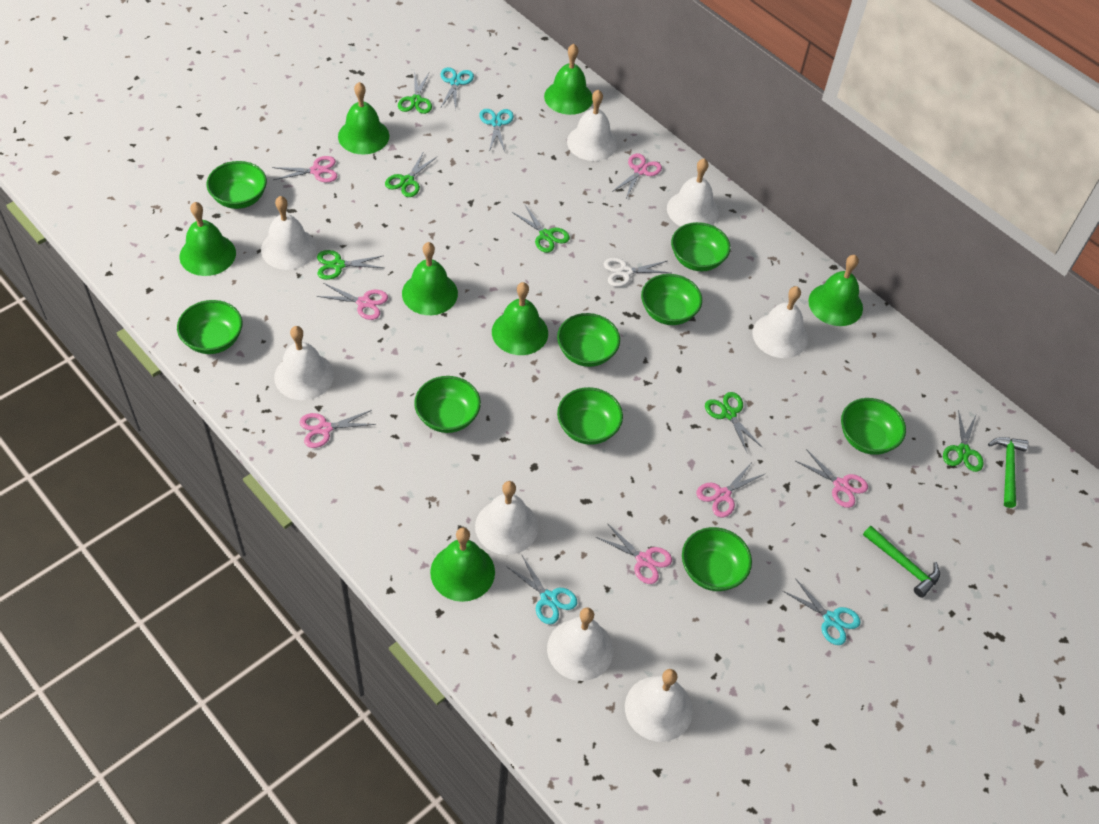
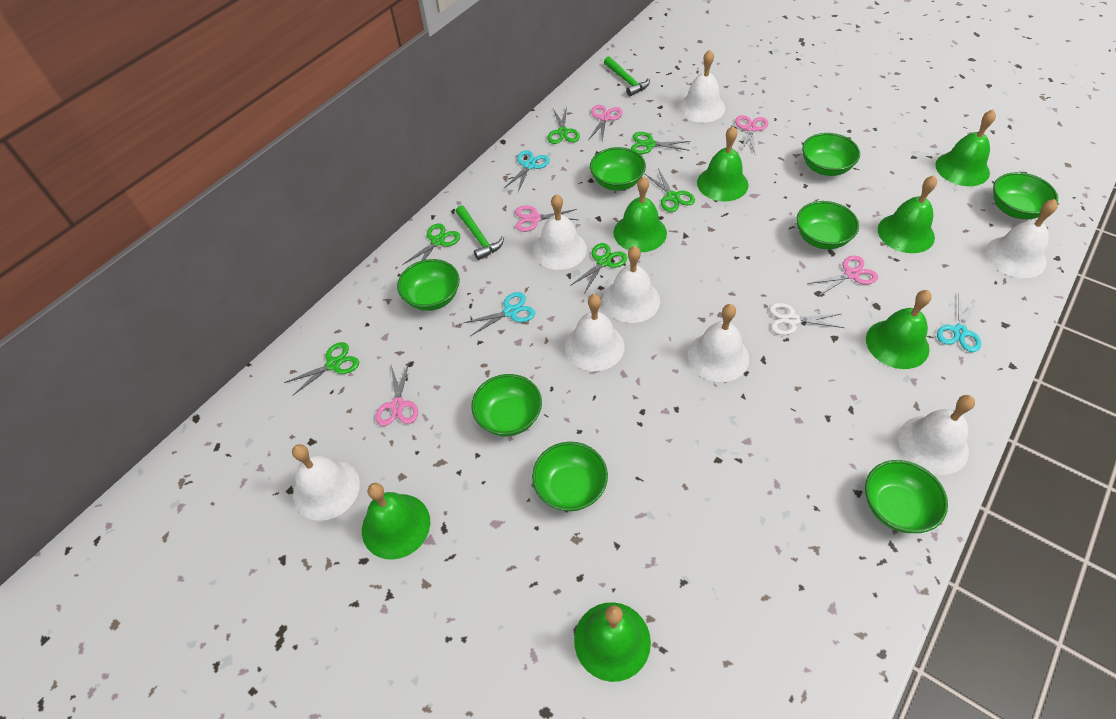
green bowl: 9 -> 8
pink scissors: 7 -> 5
turquoise scissors: 4 -> 3

